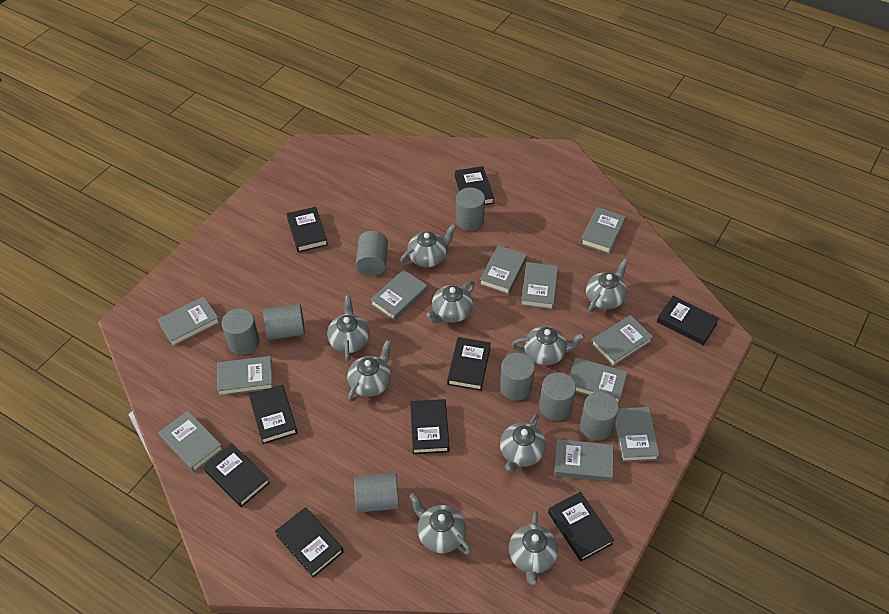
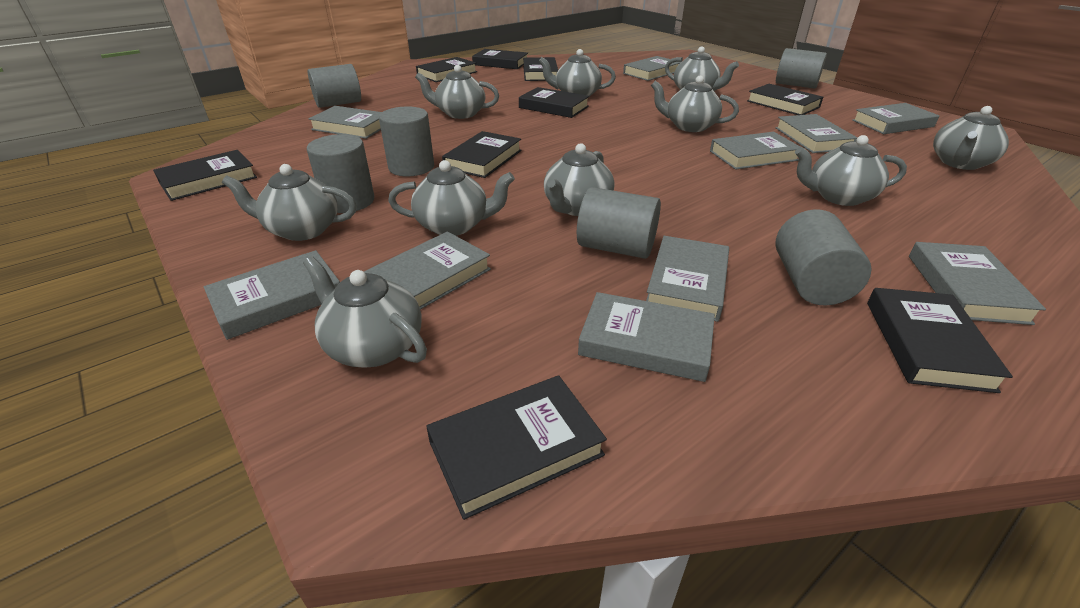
grey book: 11 -> 10
grey cylinder: 8 -> 6
grey teapot: 9 -> 10

